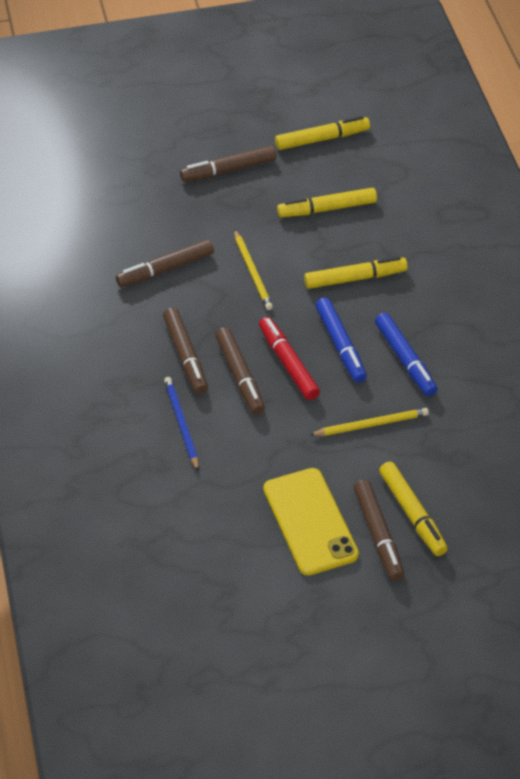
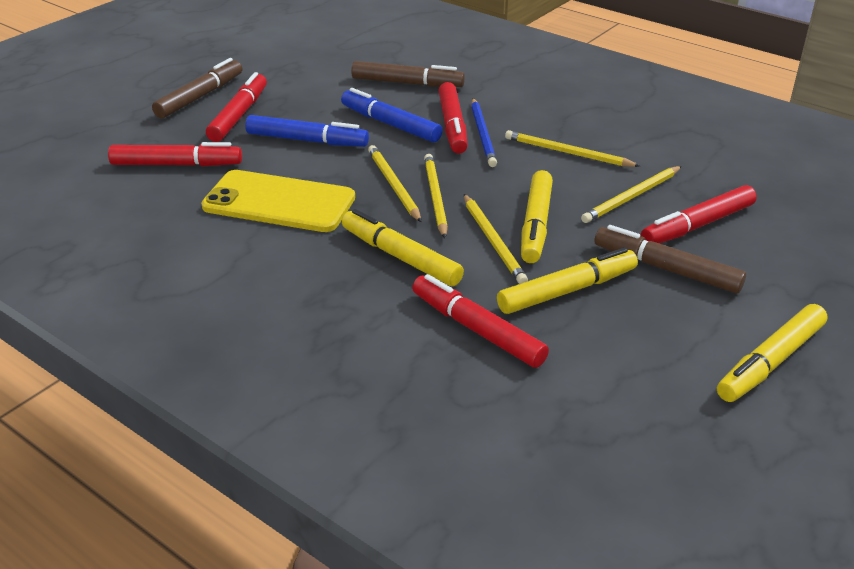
brown marker: 5 -> 3
red marker: 1 -> 5
yellow pencil: 2 -> 5

